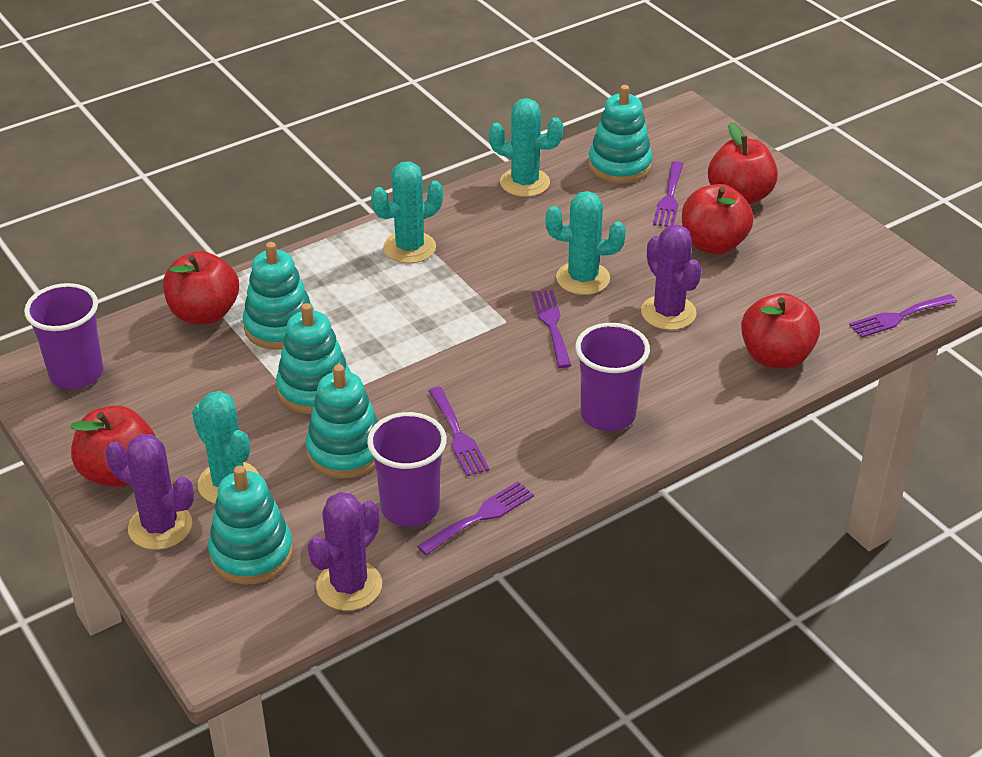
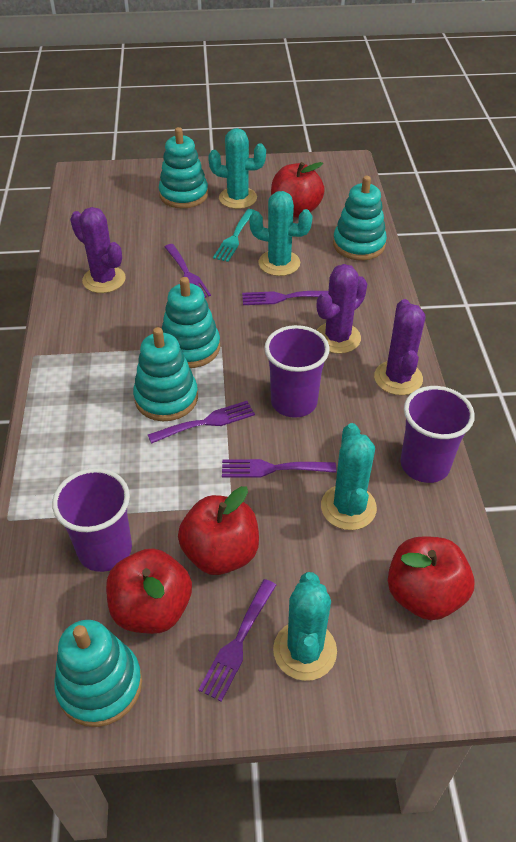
red apple: 5 -> 4
turquoise fork: 0 -> 1

